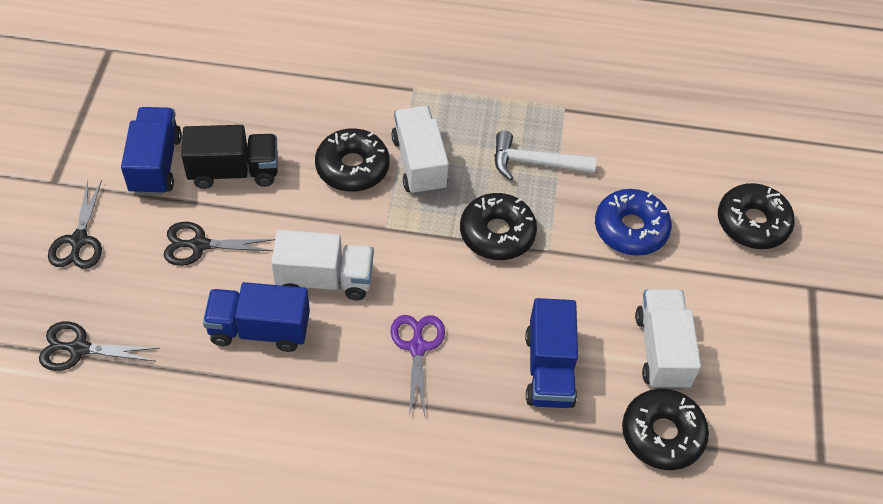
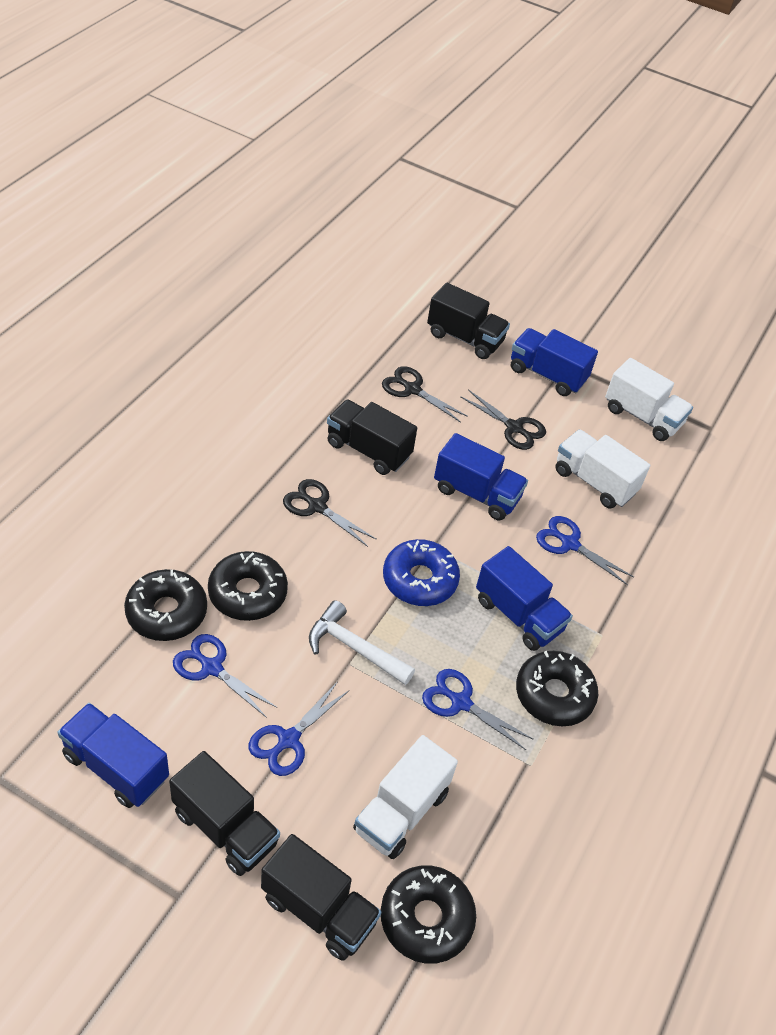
black truck: 1 -> 4
blue scissors: 0 -> 4
blue truck: 3 -> 4
purple scissors: 1 -> 0

